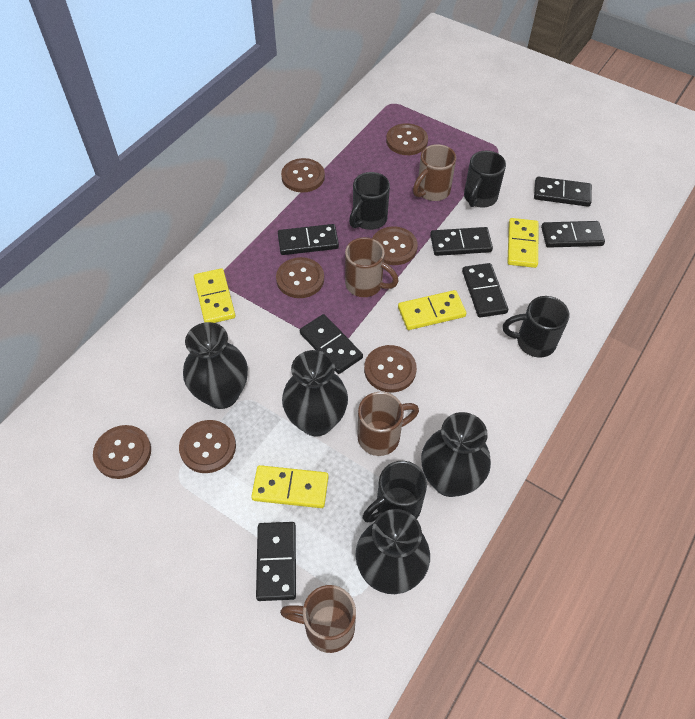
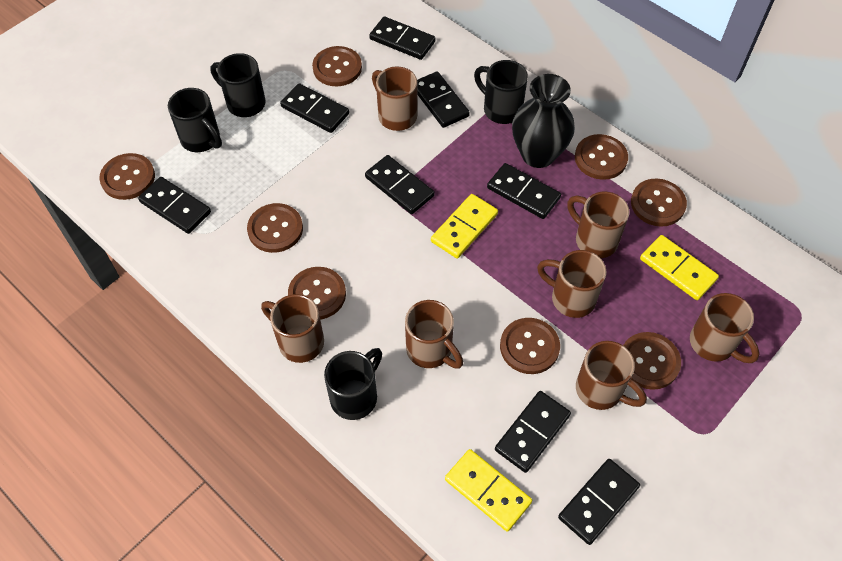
black domino: 7 -> 8
black vase: 4 -> 1
brown button: 7 -> 8
brown mug: 4 -> 7
yellow domino: 4 -> 3

